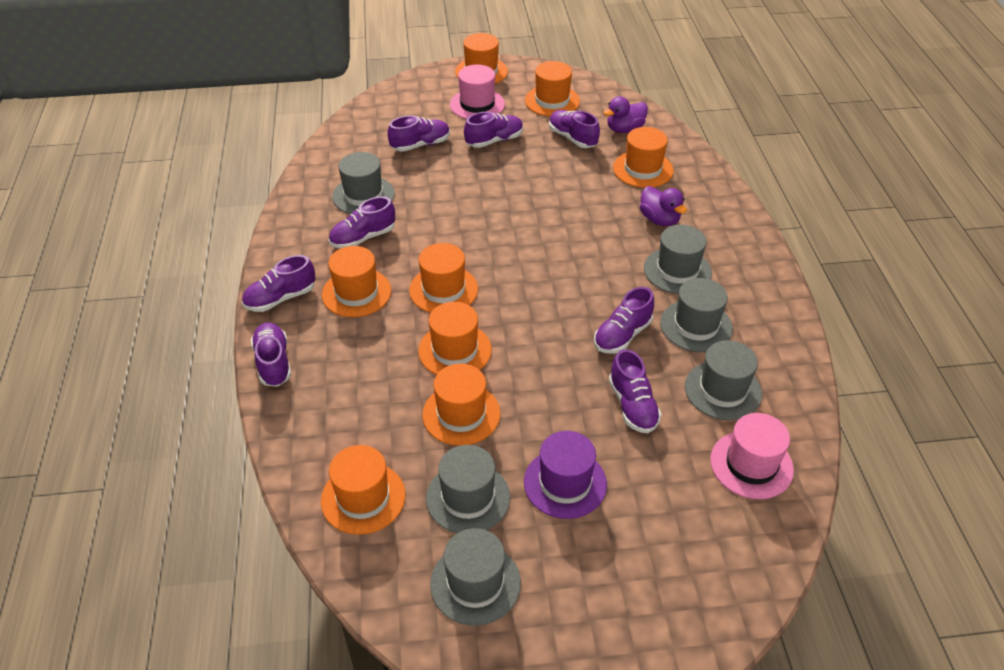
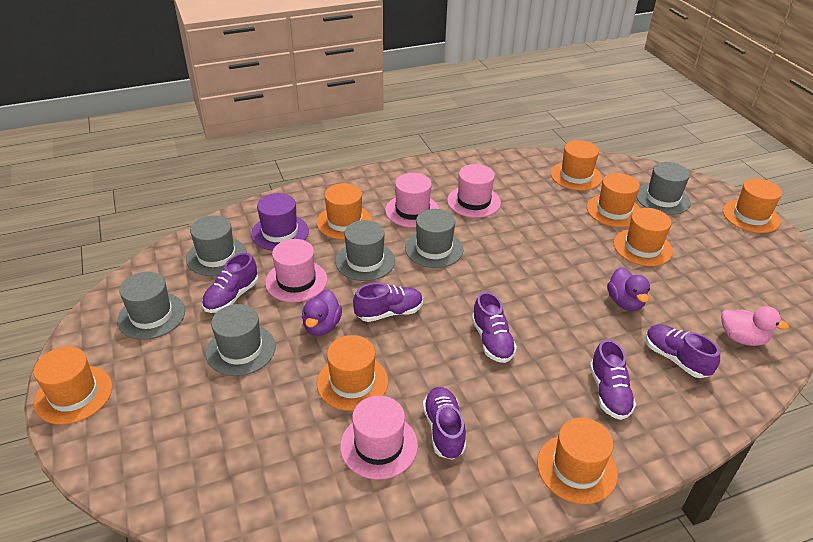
pink duck: 0 -> 1
pink hat: 2 -> 4
purple shoe: 8 -> 6

